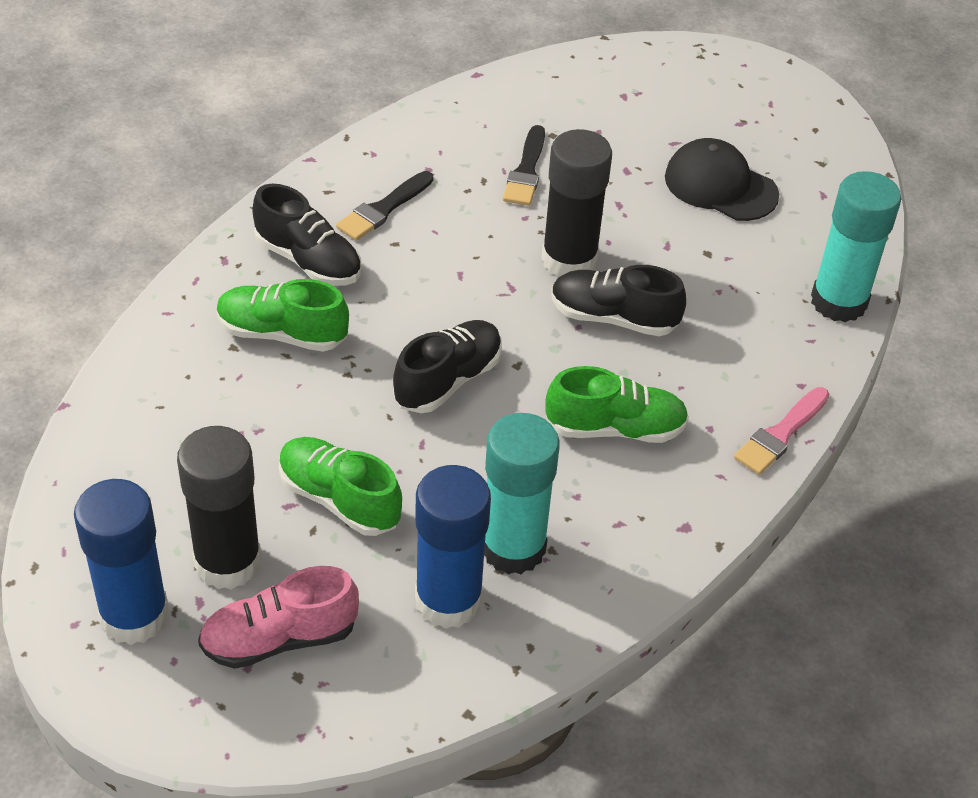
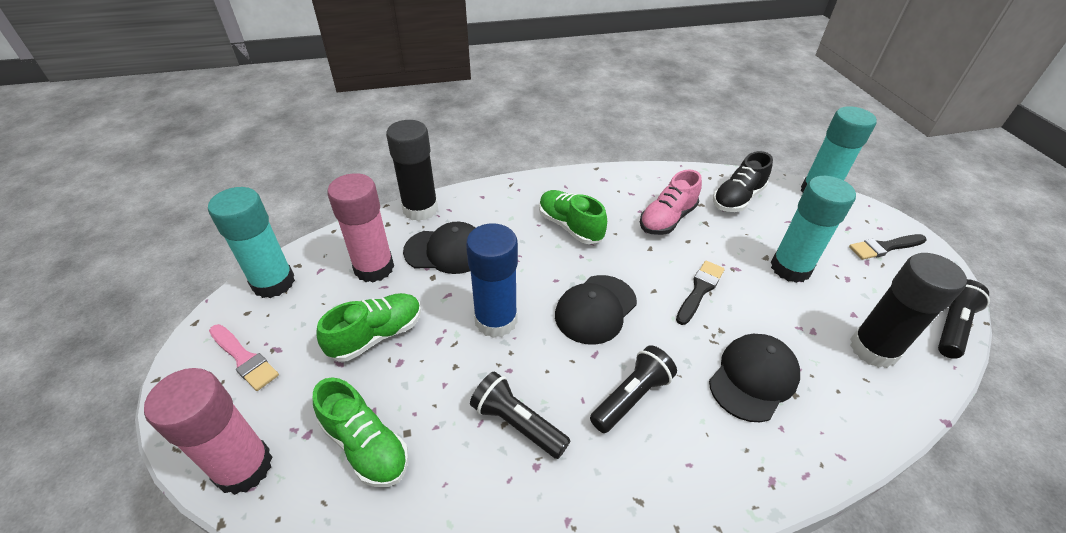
black cap: 1 -> 3
black flashlight: 0 -> 3
black shoe: 3 -> 1
blue glue stick: 2 -> 1
pink glue stick: 0 -> 2
turquoise glue stick: 2 -> 3

